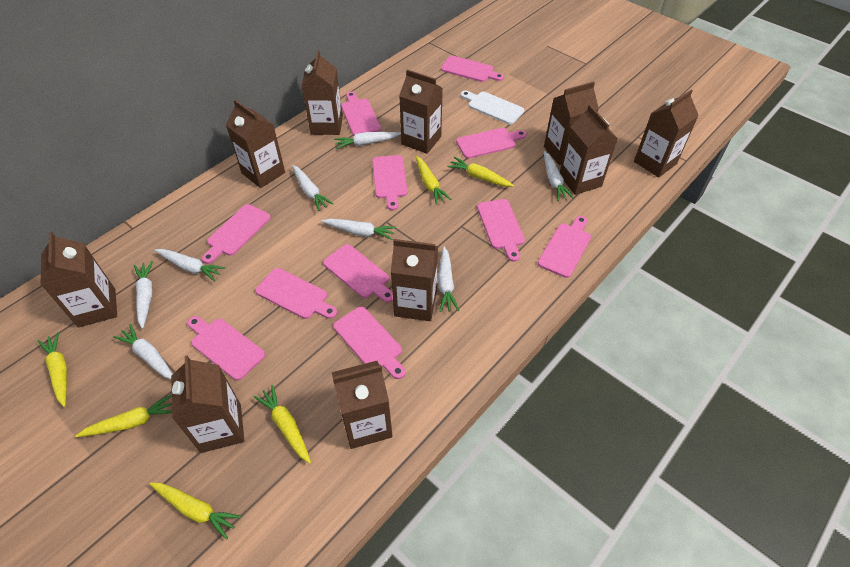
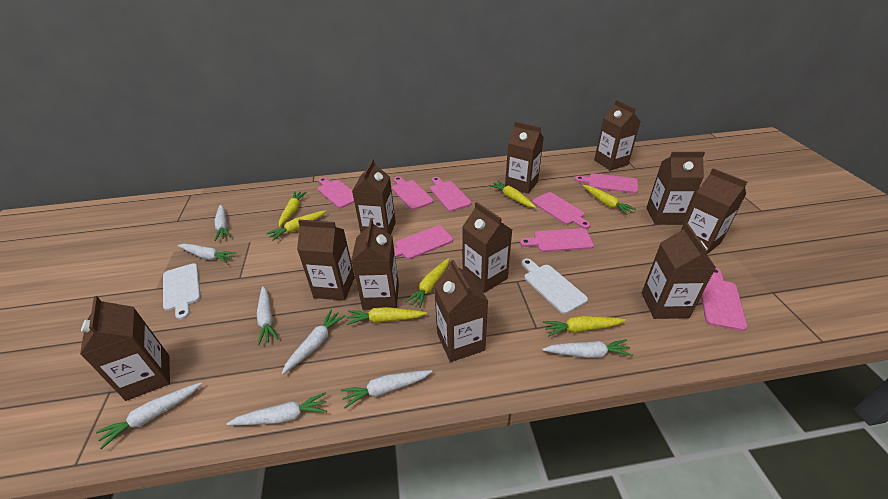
brown carton: 10 -> 11
pink cutting board: 11 -> 8
white cutting board: 1 -> 2
yellow carrot: 6 -> 7

